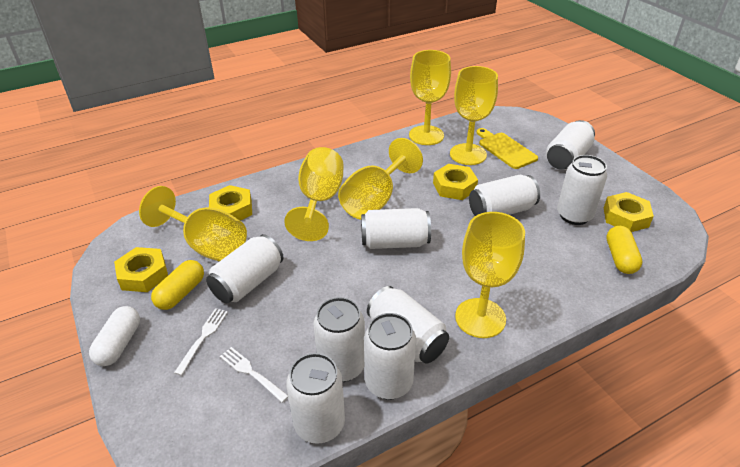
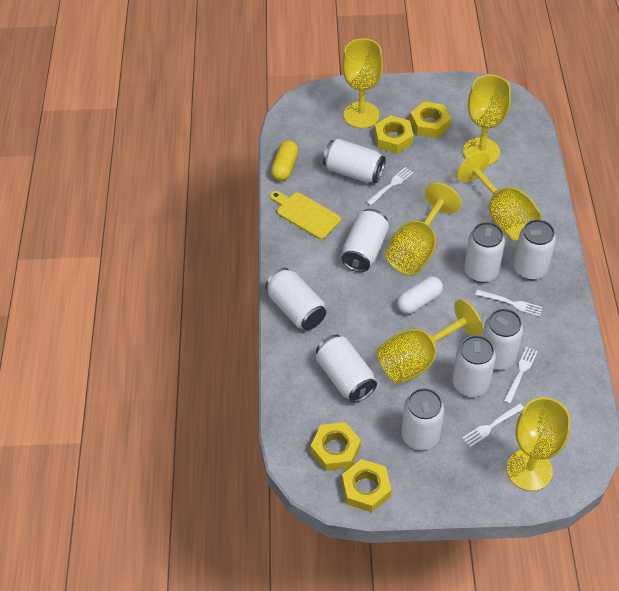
white fork: 2 -> 4
yellow capsule: 2 -> 1

